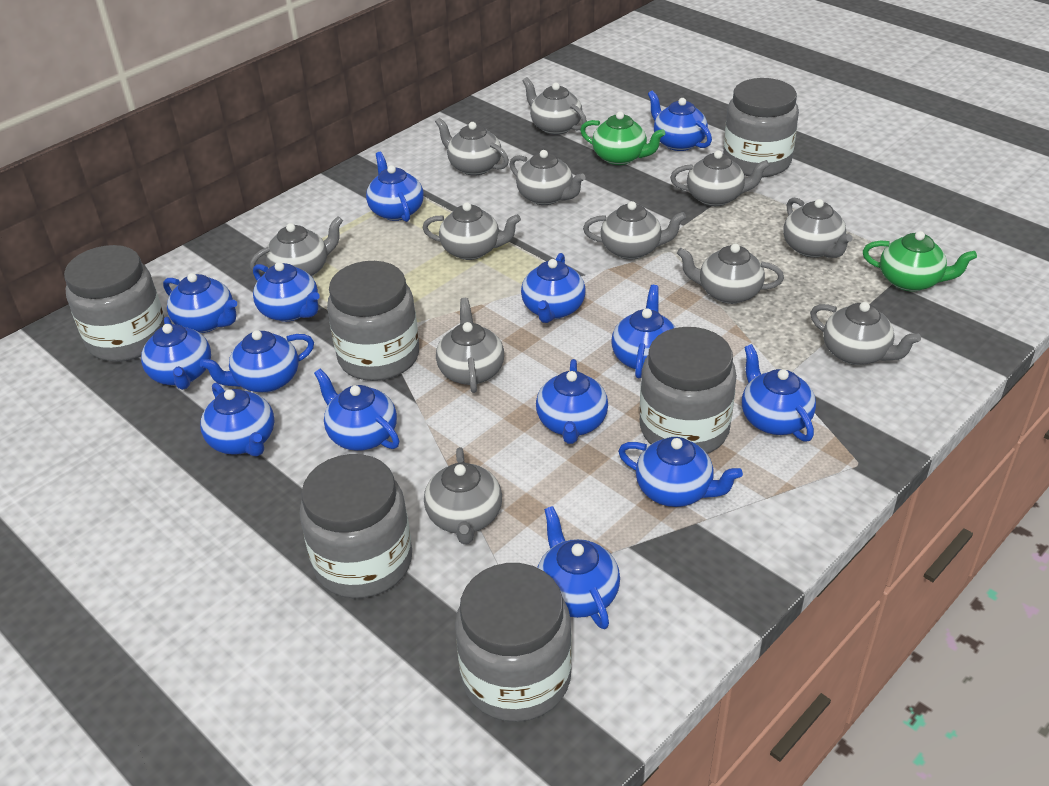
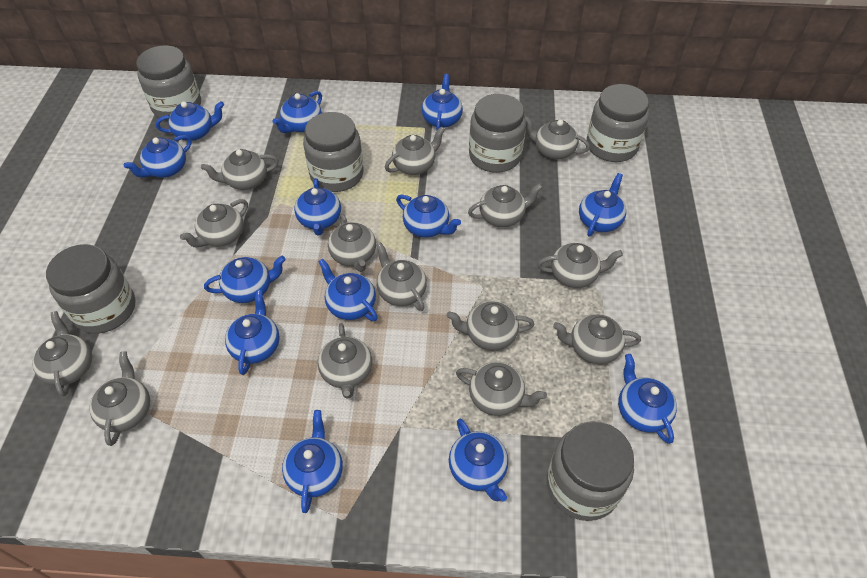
blue teapot: 14 -> 13
green teapot: 2 -> 0
grey teapot: 12 -> 14

